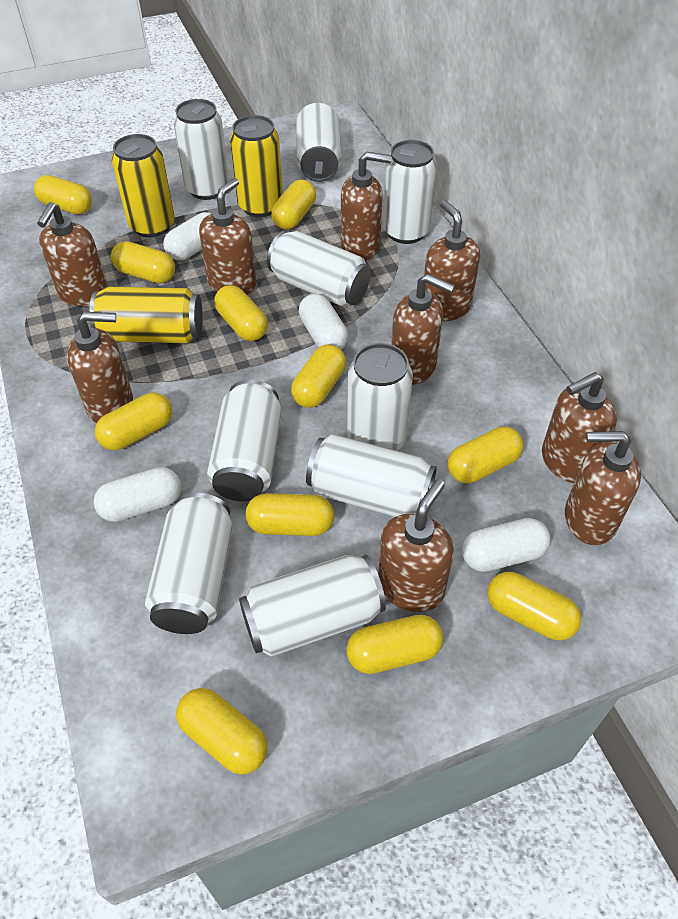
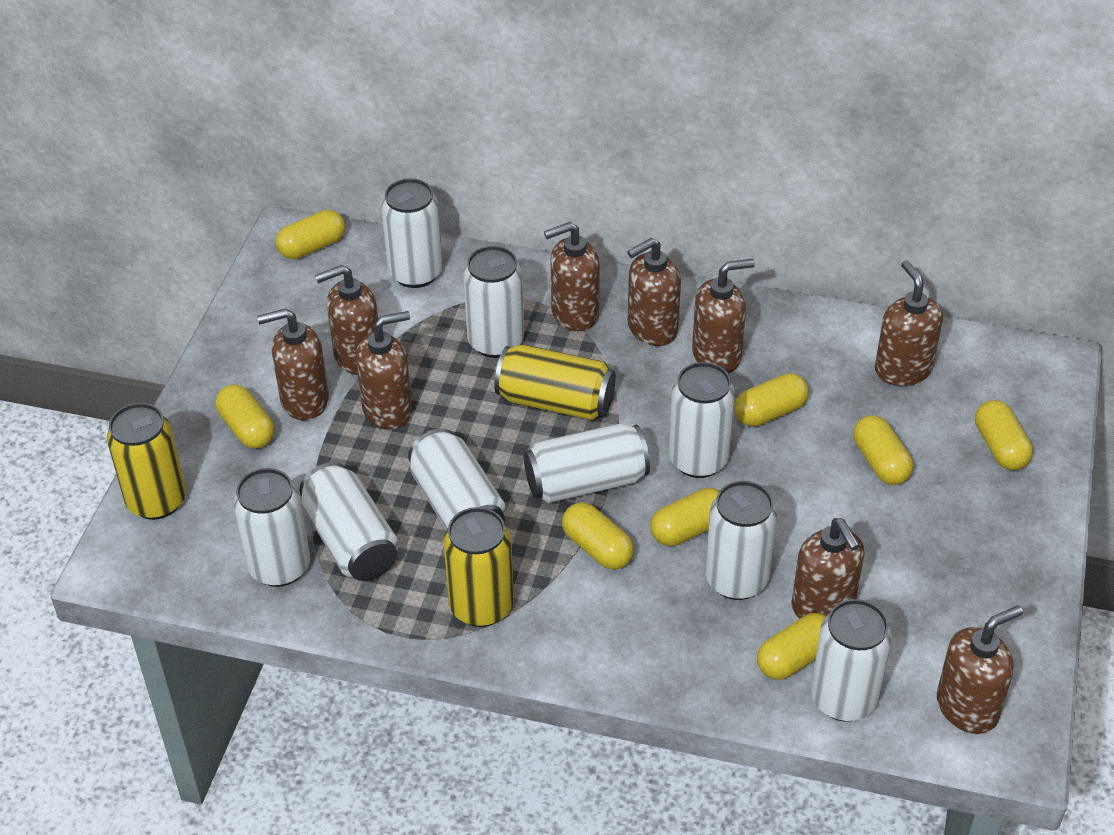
white capsule: 4 -> 0
yellow capsule: 11 -> 8

